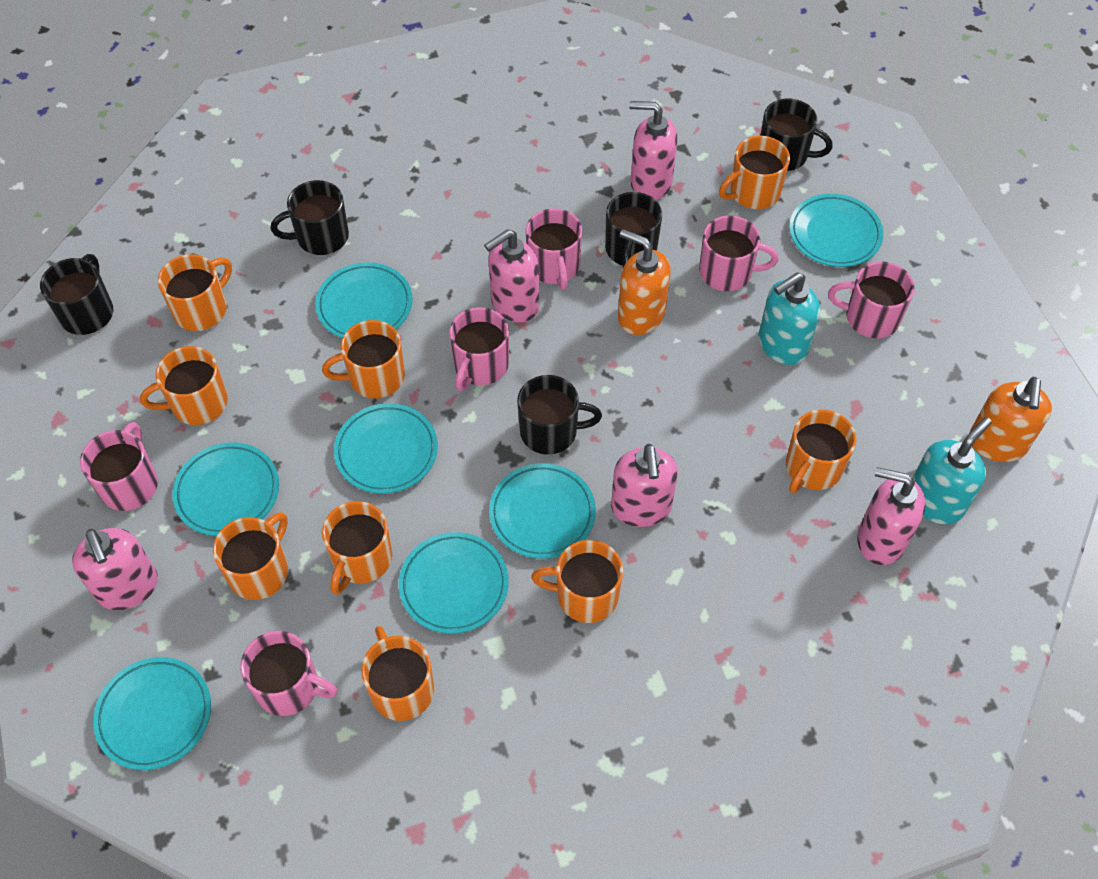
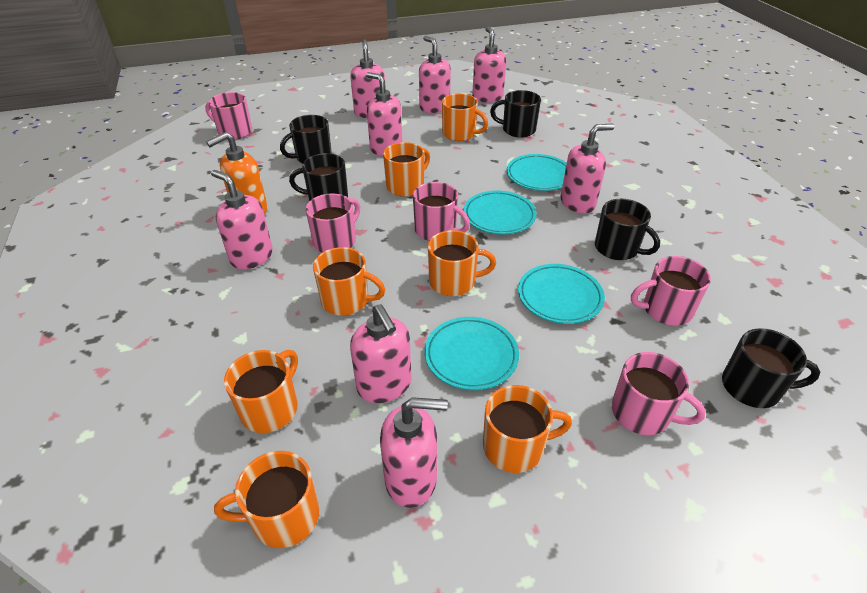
orange mug: 9 -> 7
orange soap dispenser: 2 -> 1
pink mug: 6 -> 5
pink soap dispenser: 5 -> 8
turquoise plate: 7 -> 4
turquoise soap dispenser: 2 -> 0

